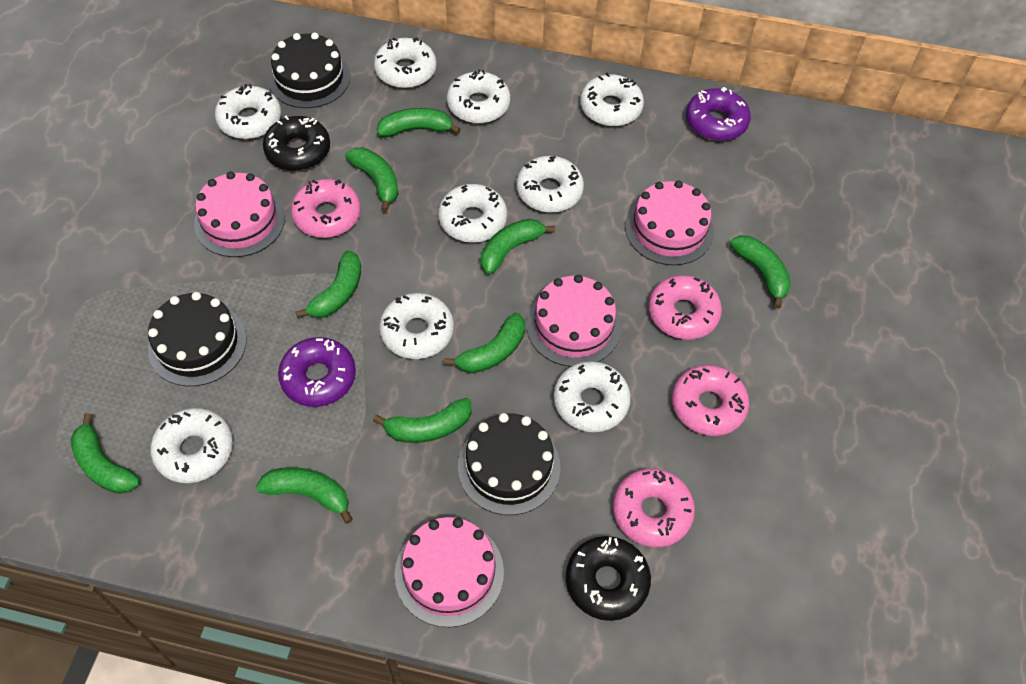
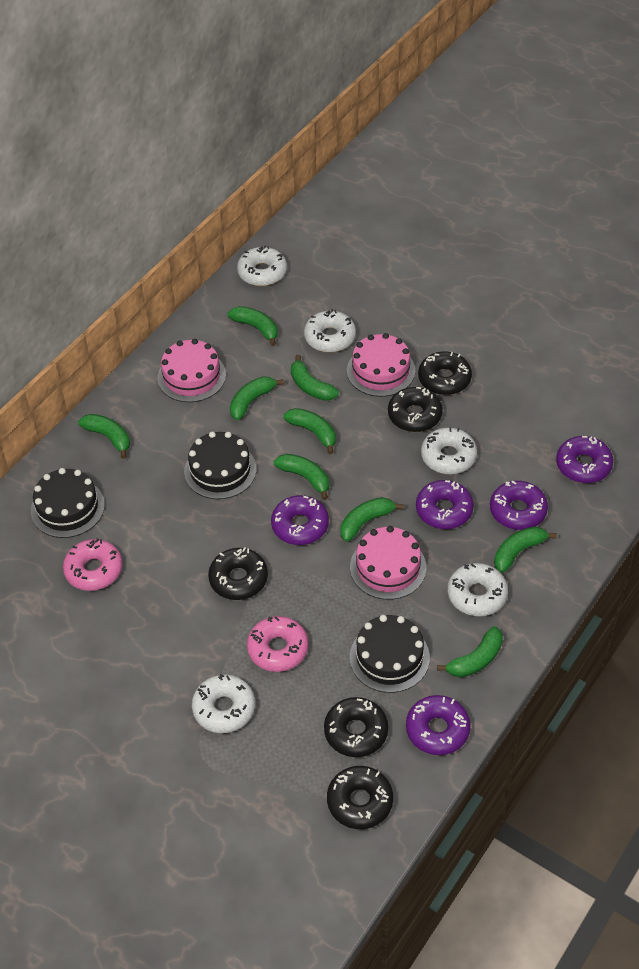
black donut: 2 -> 5
pink cake: 4 -> 3
pink donut: 4 -> 2
purple donut: 2 -> 5
white donut: 9 -> 5

